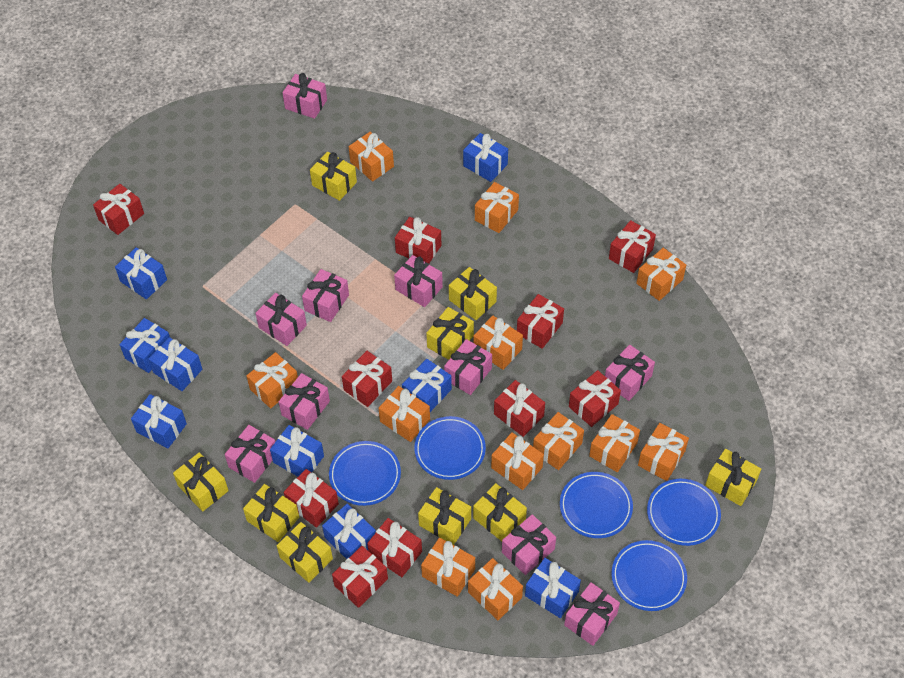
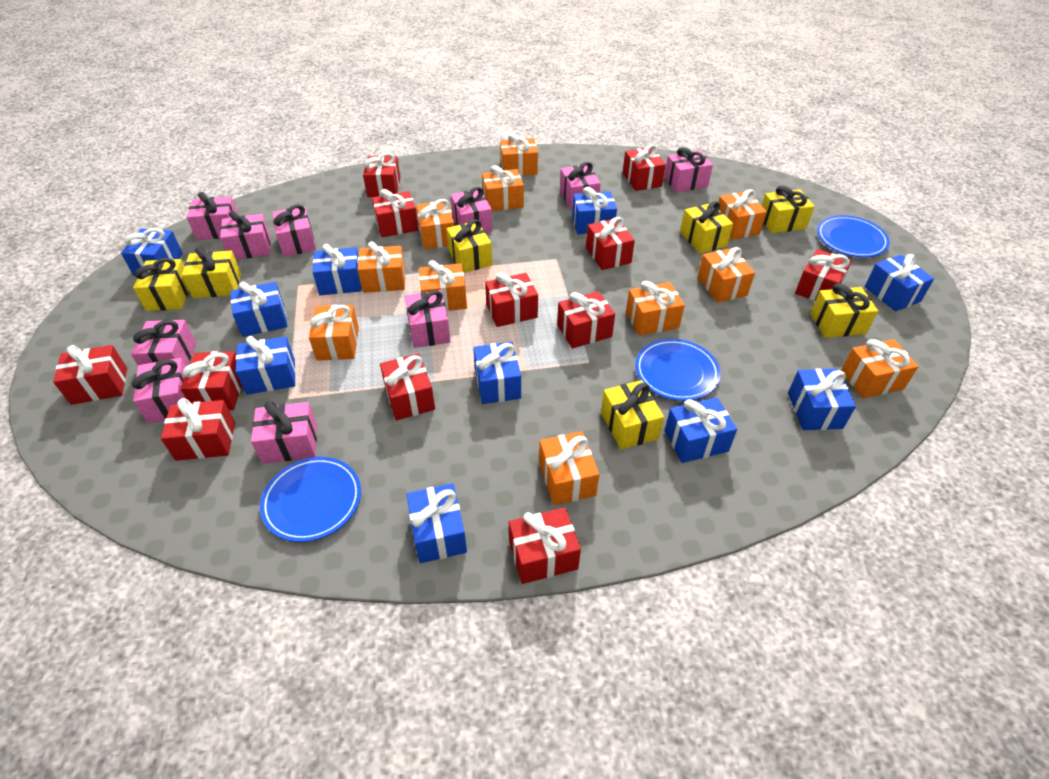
blue gift: 9 -> 10
blue plate: 5 -> 3
orange gift: 12 -> 11
red gift: 10 -> 12
yellow gift: 9 -> 7

